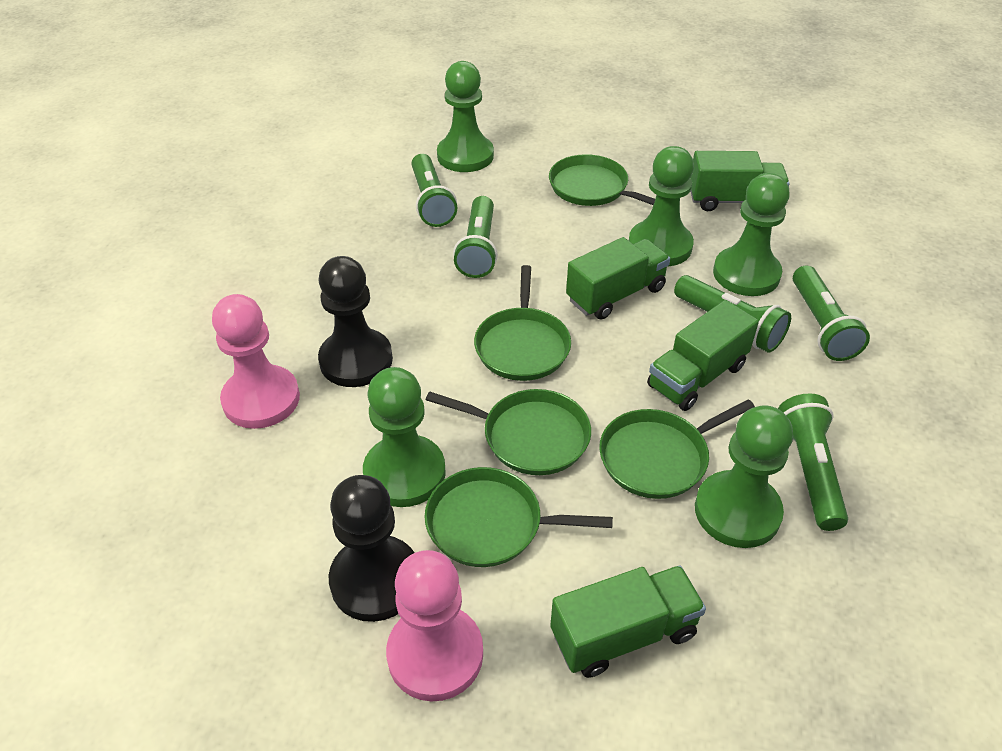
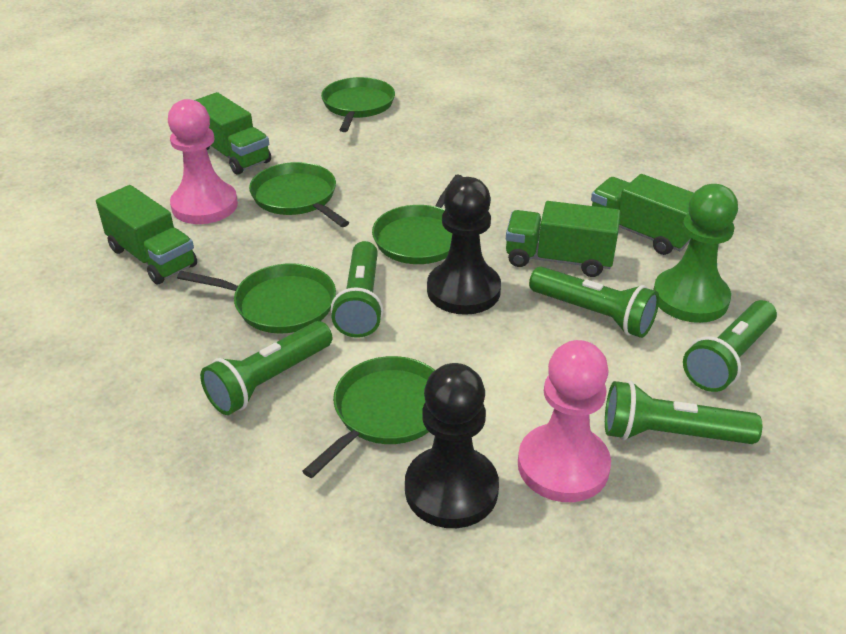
green pawn: 5 -> 1

